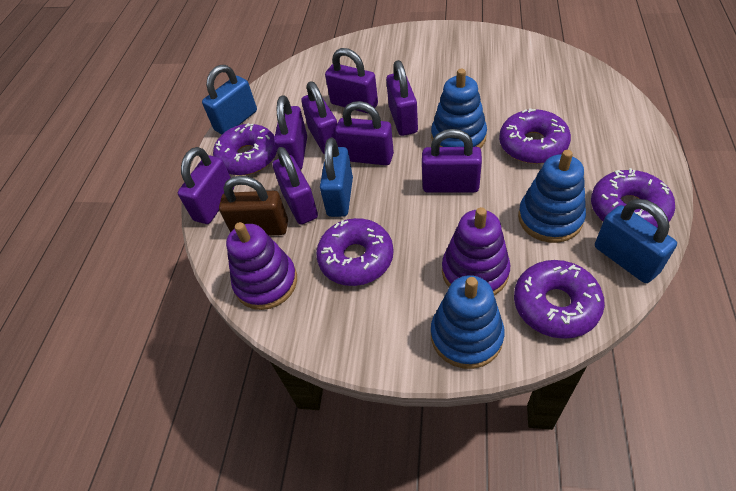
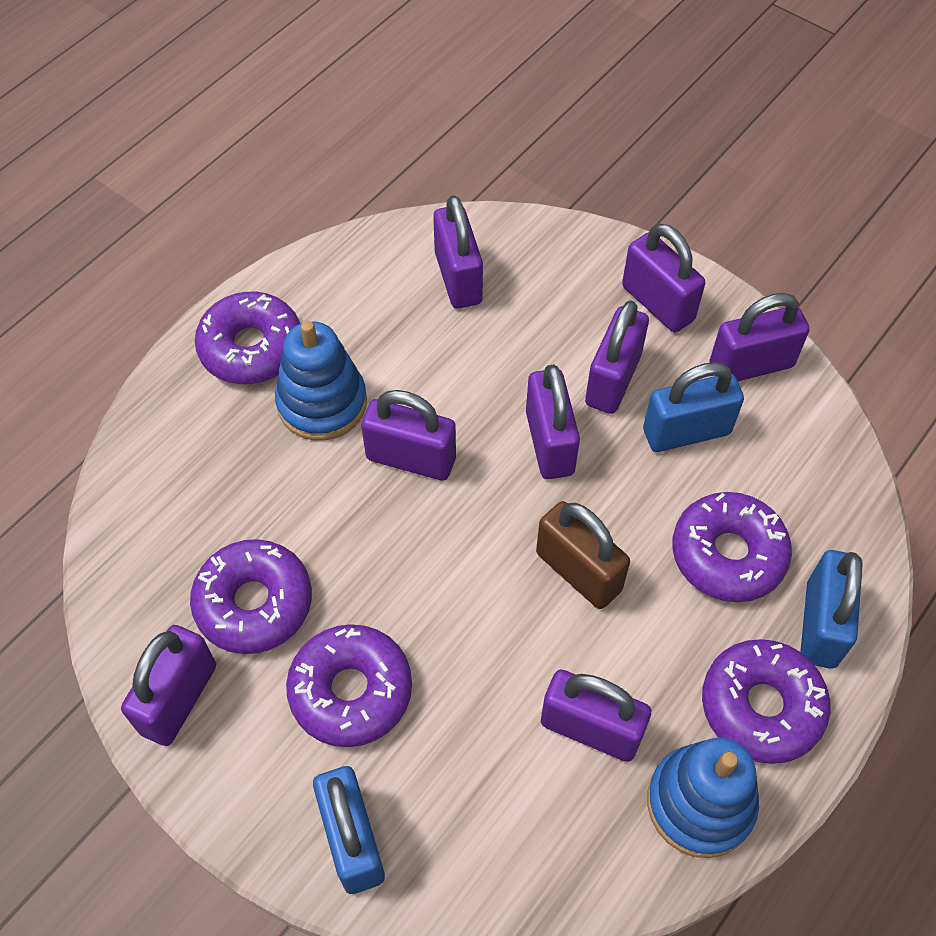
blue stacking toy: 3 -> 2
purple stacking toy: 2 -> 0

